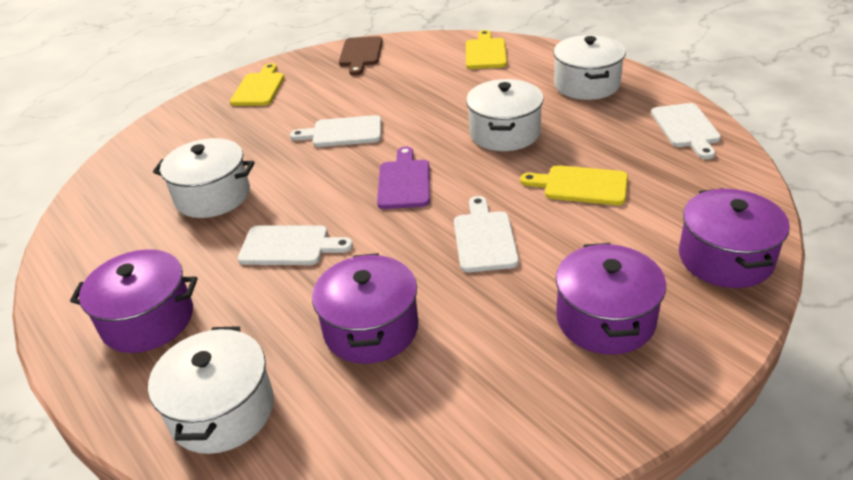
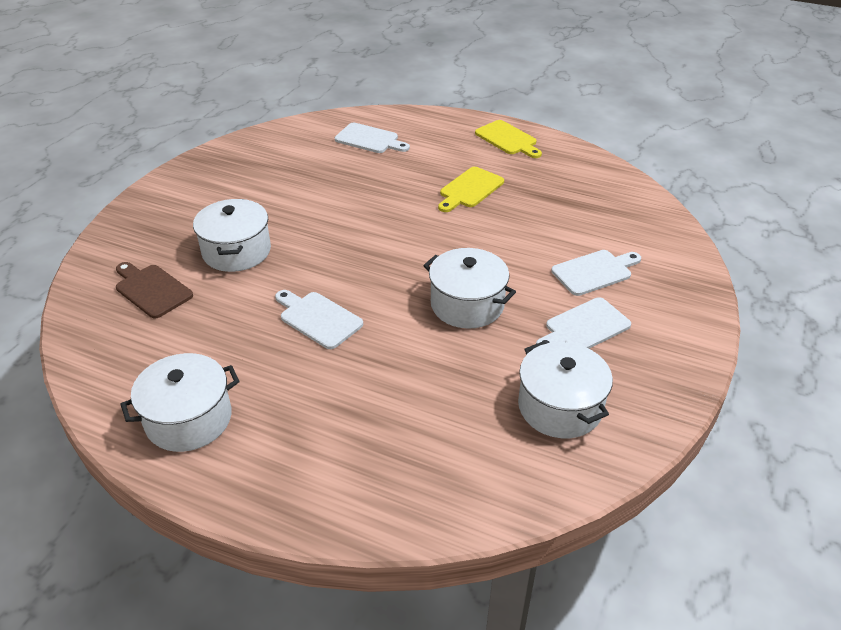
purple cutting board: 1 -> 0
purple pot: 4 -> 0
yellow cutting board: 3 -> 2

